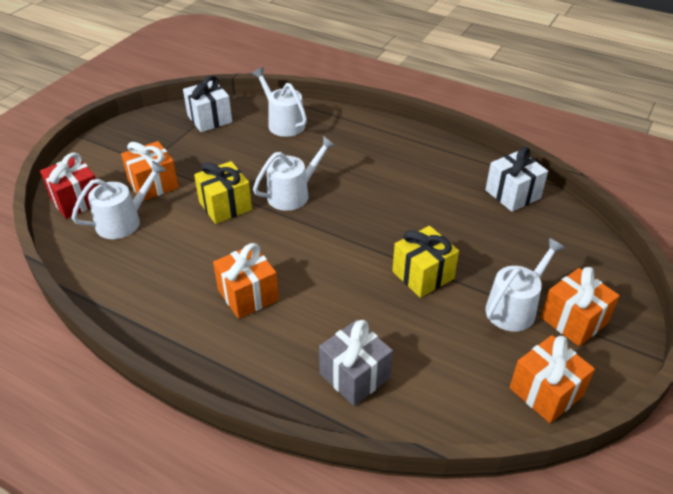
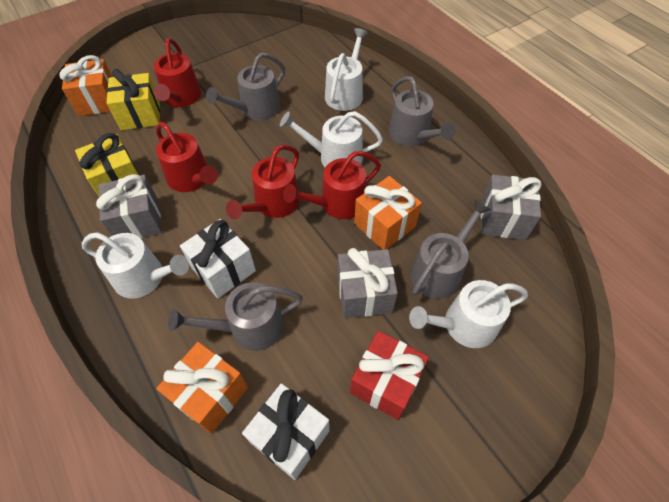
grey gift: 1 -> 3
grey watering can: 0 -> 4
orange gift: 4 -> 3
red watering can: 0 -> 4

